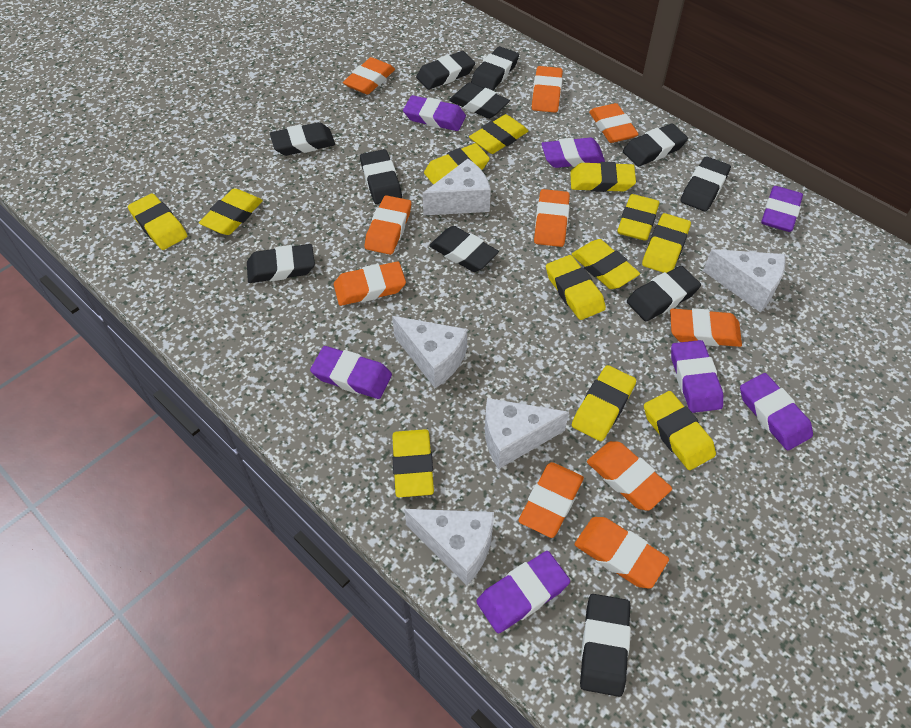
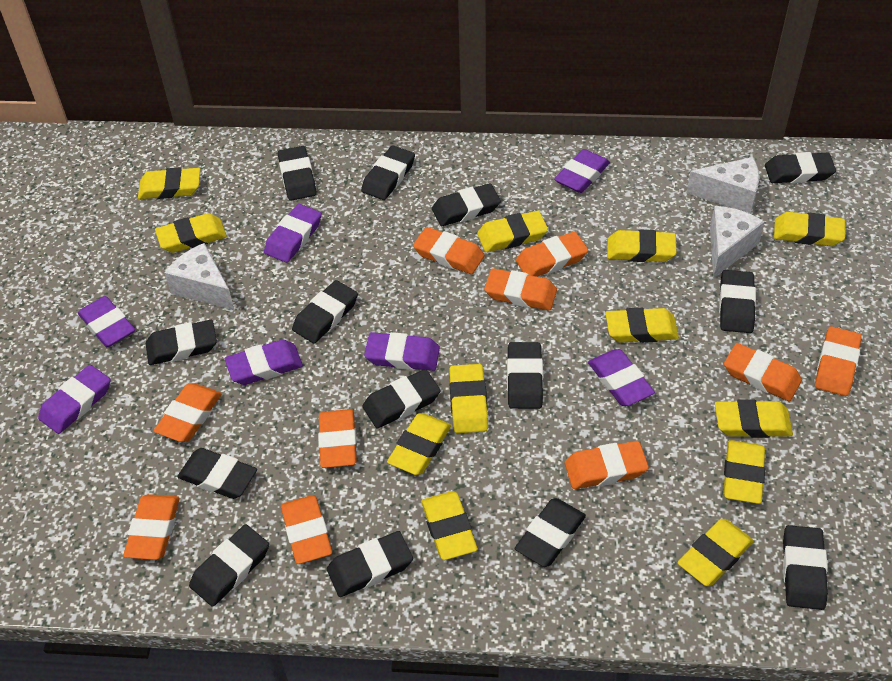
black eraser: 11 -> 14
white cheese: 5 -> 3

